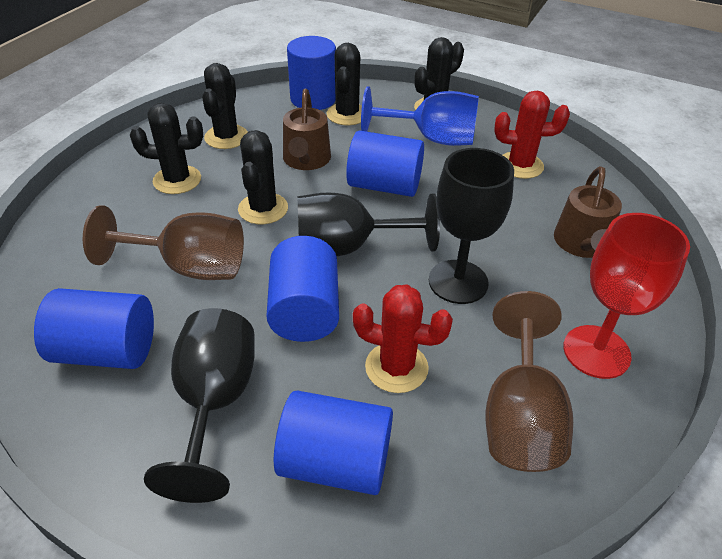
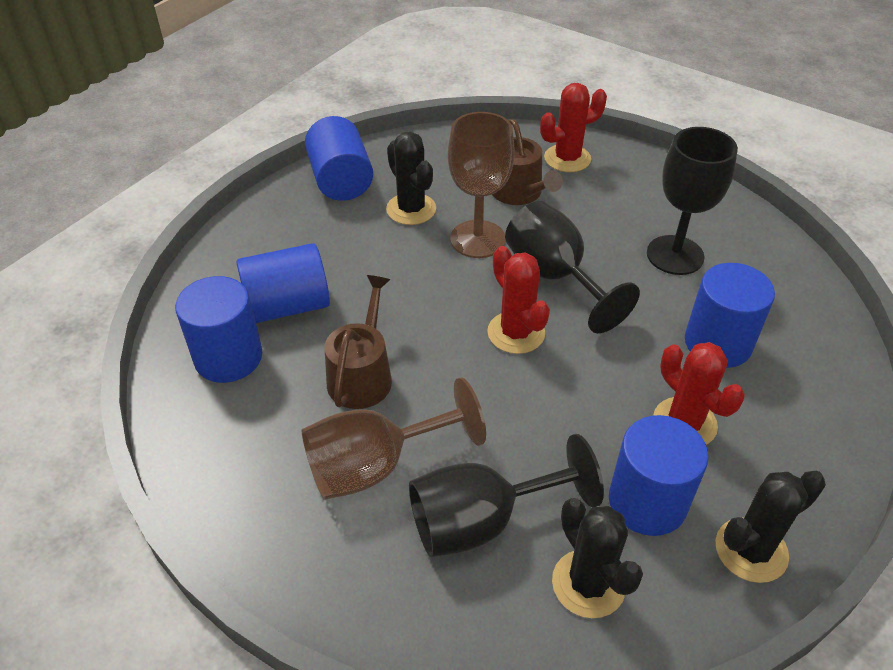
black cactus: 5 -> 3
blue goblet: 1 -> 0
red cactus: 2 -> 3
red goblet: 1 -> 0

